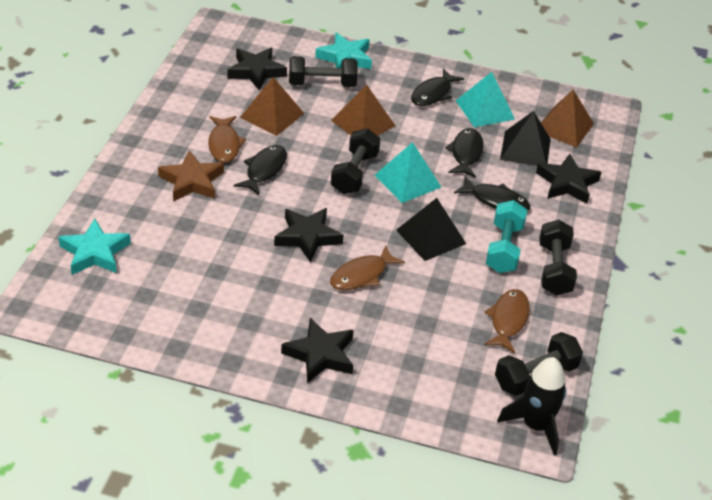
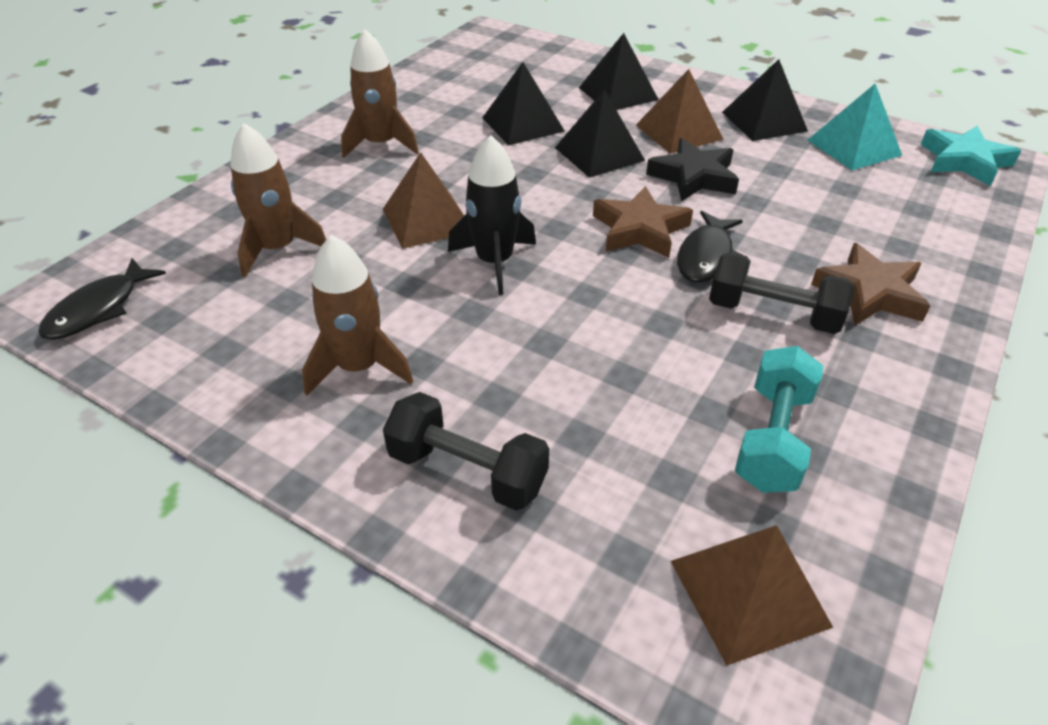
black dumbbell: 4 -> 2
black fish: 4 -> 2
black pyramid: 2 -> 4
black star: 4 -> 1
brown fish: 3 -> 0
brown rocket: 0 -> 3
brown star: 1 -> 2
turquoise pyramid: 2 -> 1
turquoise star: 2 -> 1

